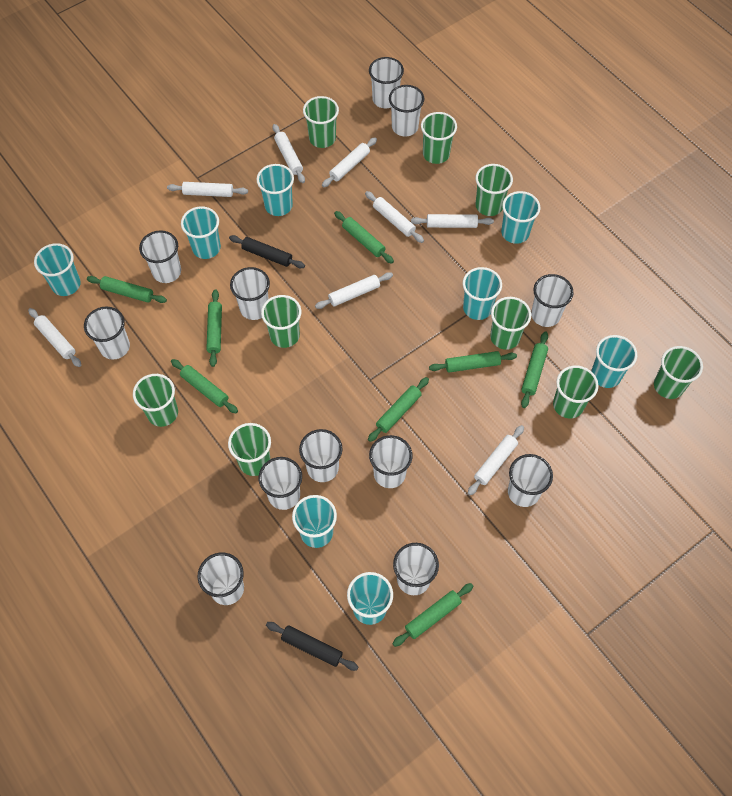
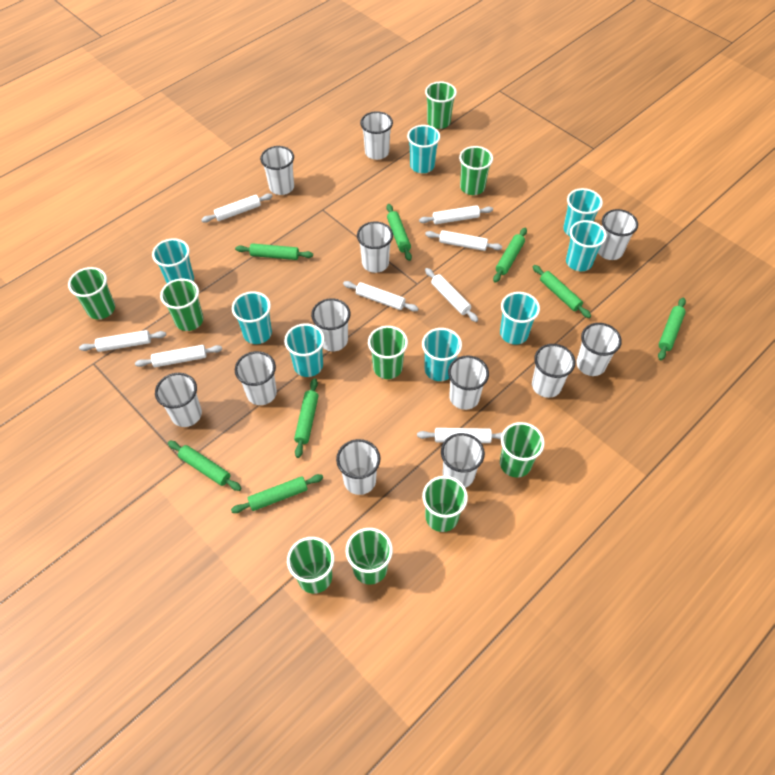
black rolling pin: 2 -> 0

